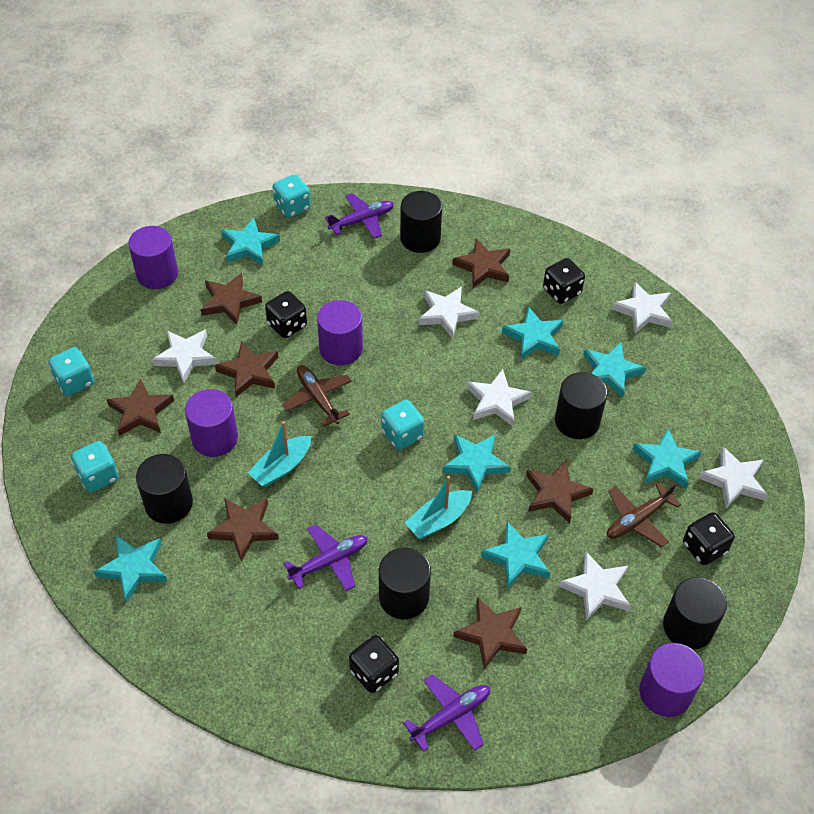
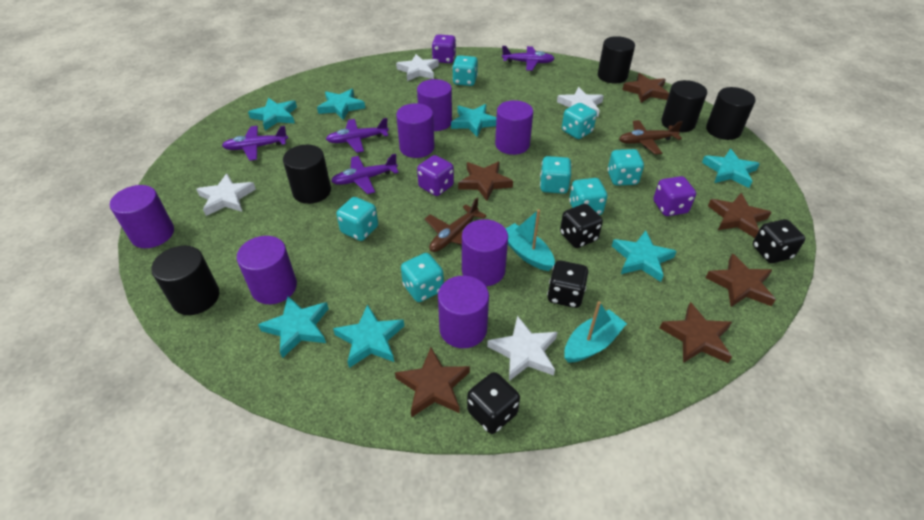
brown star: 7 -> 6
purple cylinder: 4 -> 7
purple dice: 0 -> 3
purple plane: 3 -> 4
turquoise dice: 4 -> 7
white star: 6 -> 4

